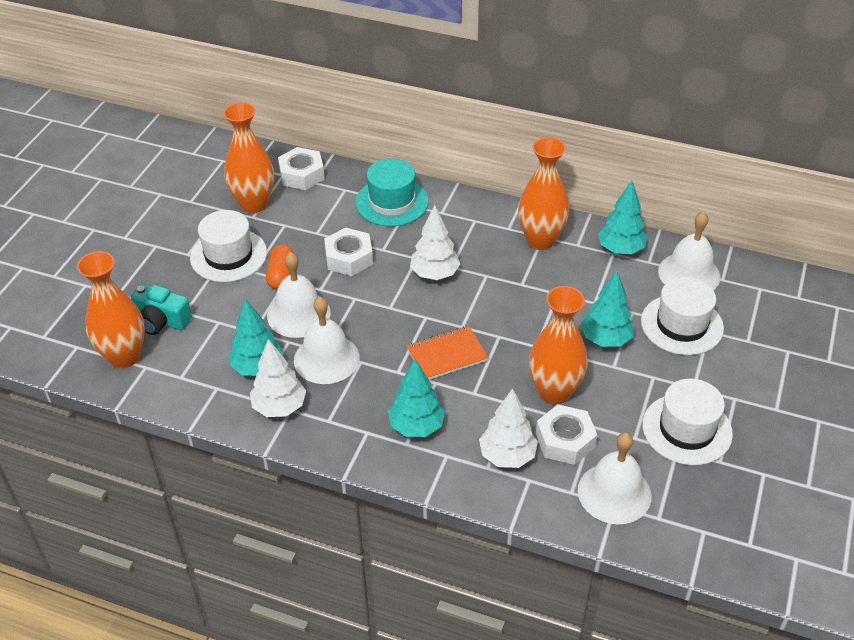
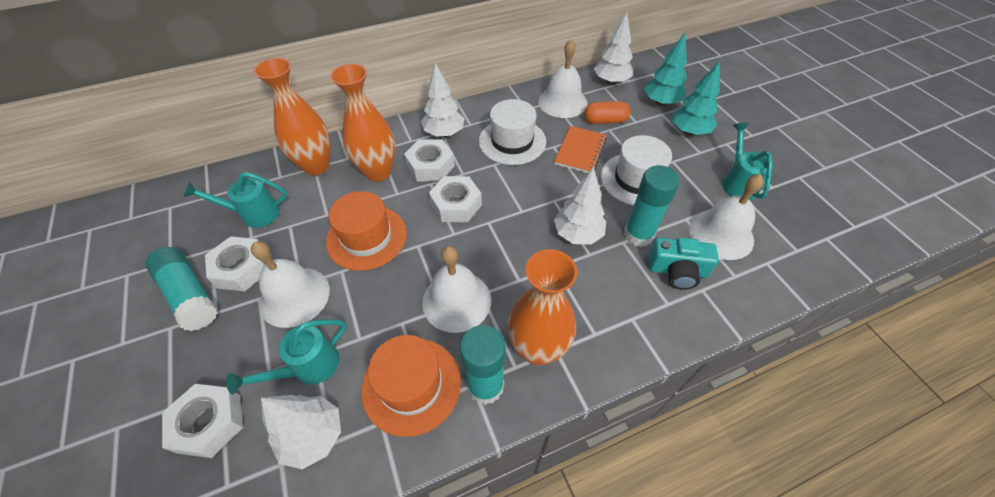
orange hat: 0 -> 2
orange vase: 4 -> 3
turquoise glue stick: 0 -> 3
turquoise hat: 1 -> 0
turquoise tree: 4 -> 2
turquoise watering can: 0 -> 3
white hat: 3 -> 2
white nut: 3 -> 4
white tree: 3 -> 4

